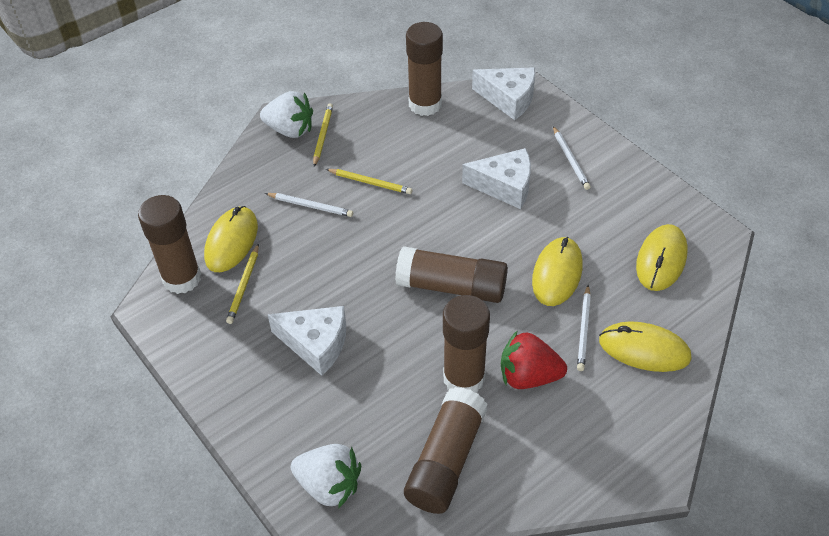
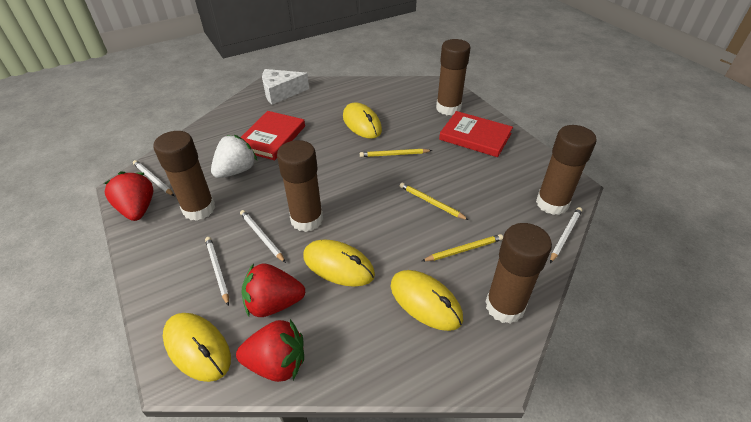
red book: 0 -> 2
red strawberry: 1 -> 3
white cheese: 3 -> 1
white pencil: 3 -> 4
white strawberry: 2 -> 1

